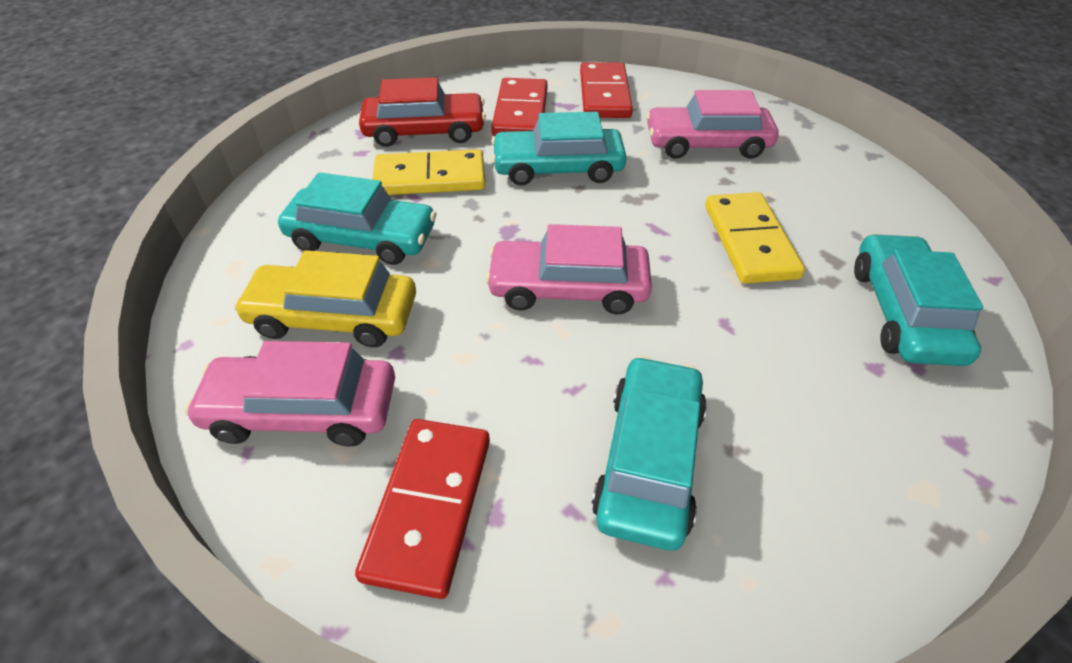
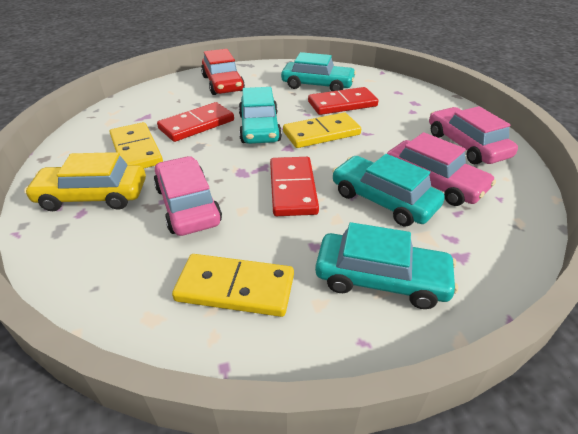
yellow domino: 2 -> 3

